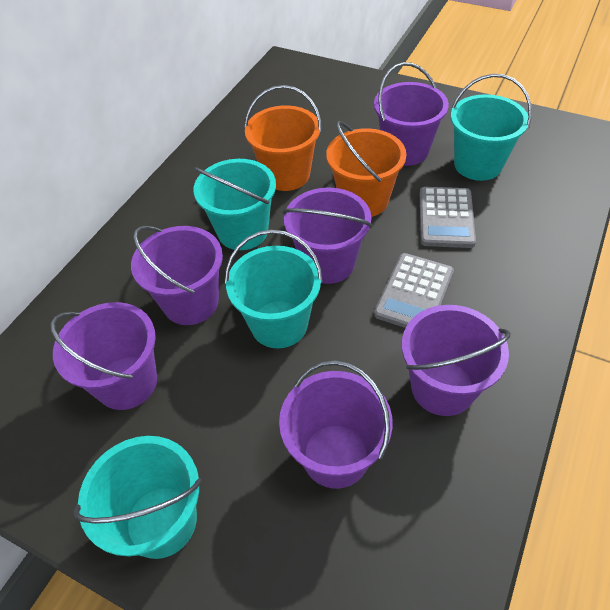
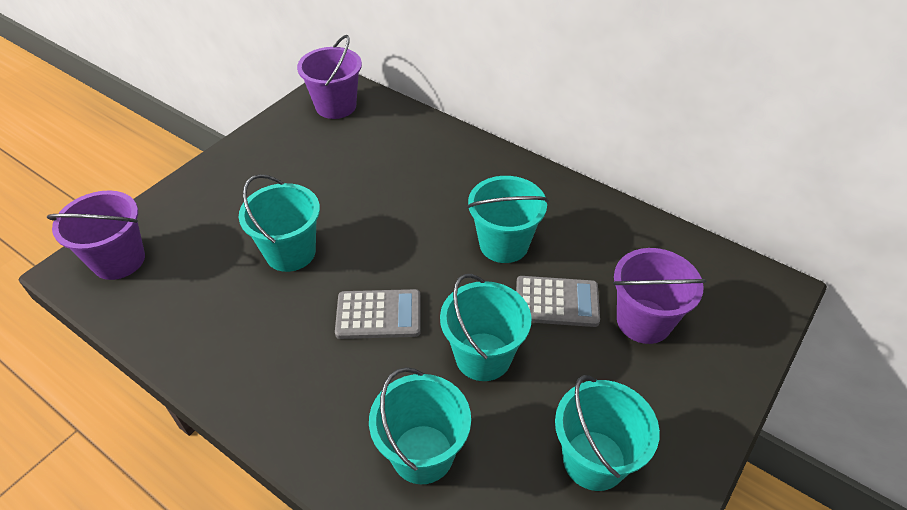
orange bucket: 2 -> 0
purple bucket: 6 -> 3
turquoise bucket: 4 -> 5

